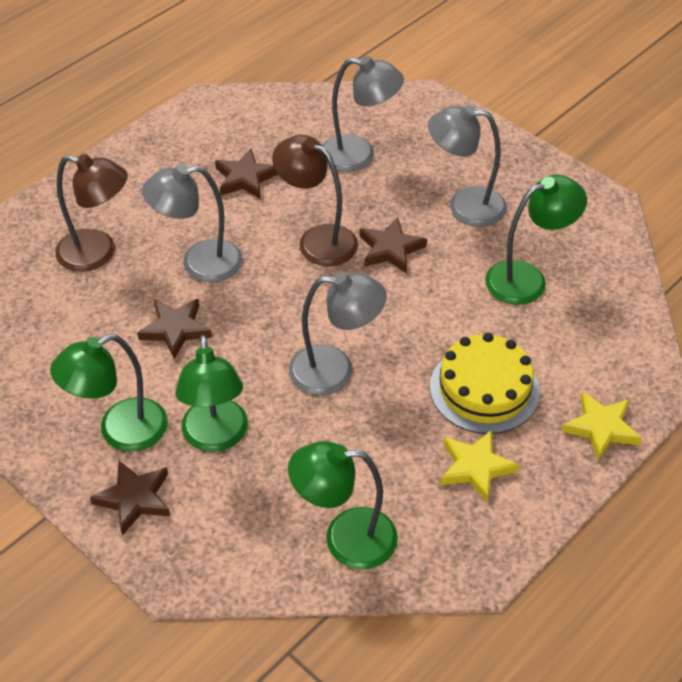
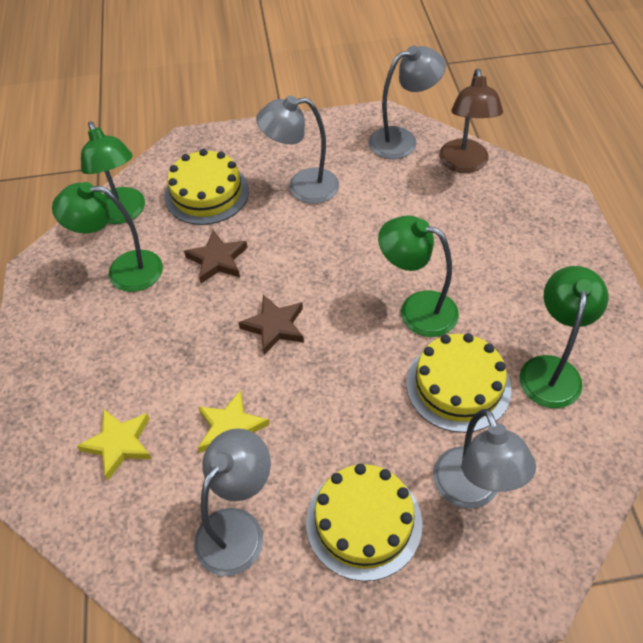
brown lamp: 2 -> 1
brown star: 4 -> 2
yellow cake: 1 -> 3

